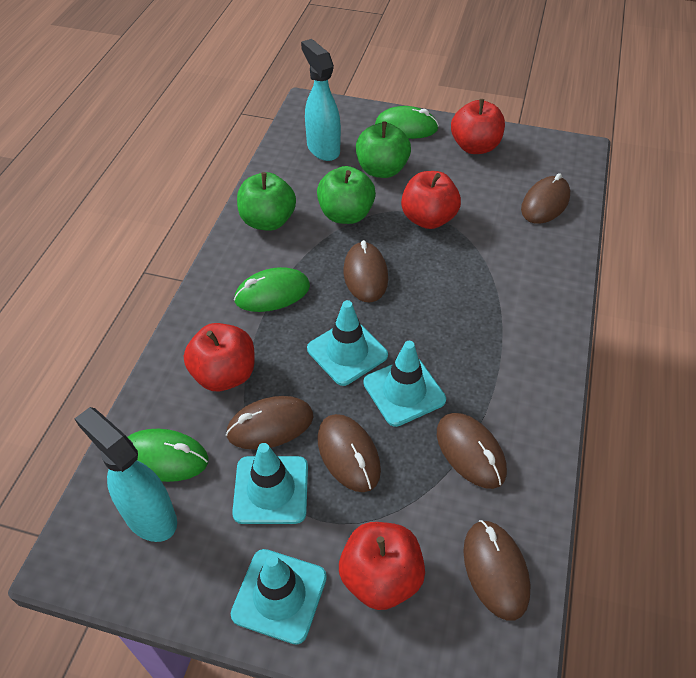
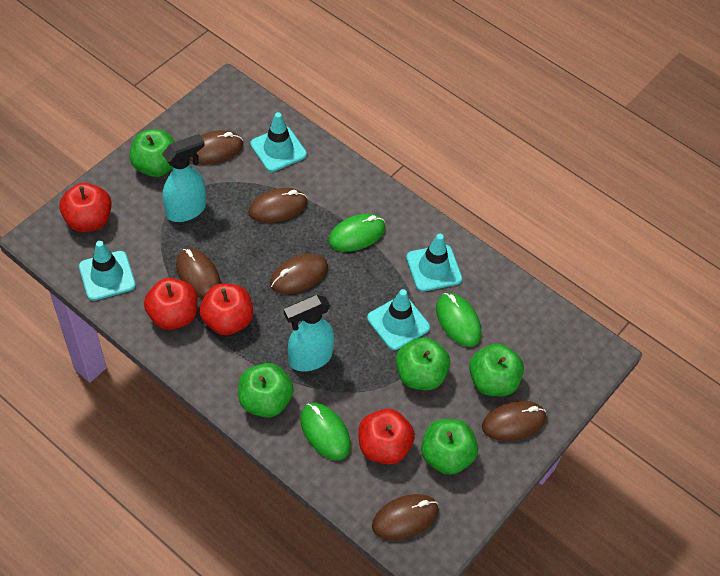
green apple: 3 -> 5

